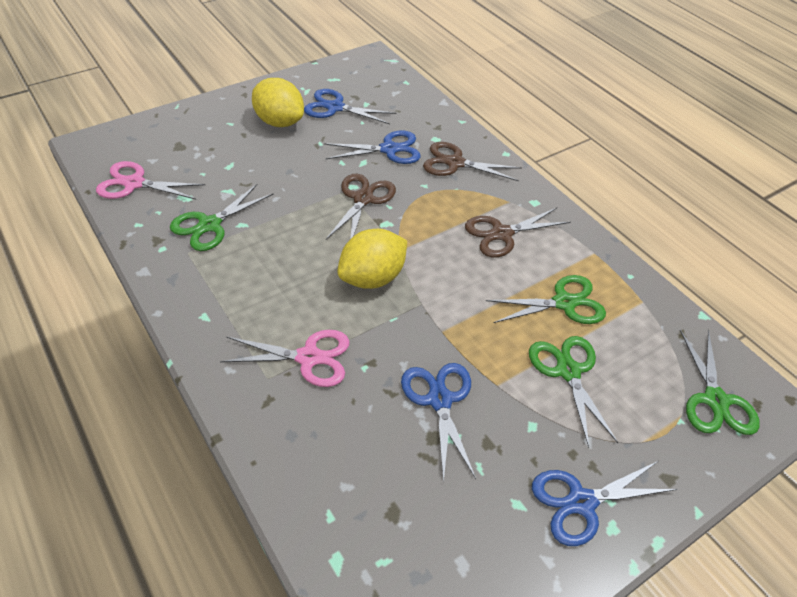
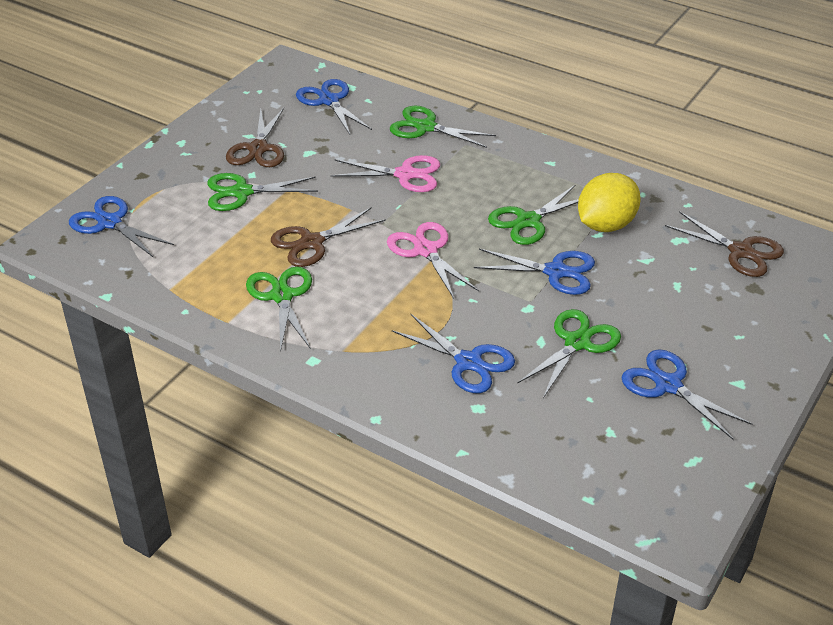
blue scissors: 4 -> 5
green scissors: 4 -> 5
yellow lemon: 2 -> 1

